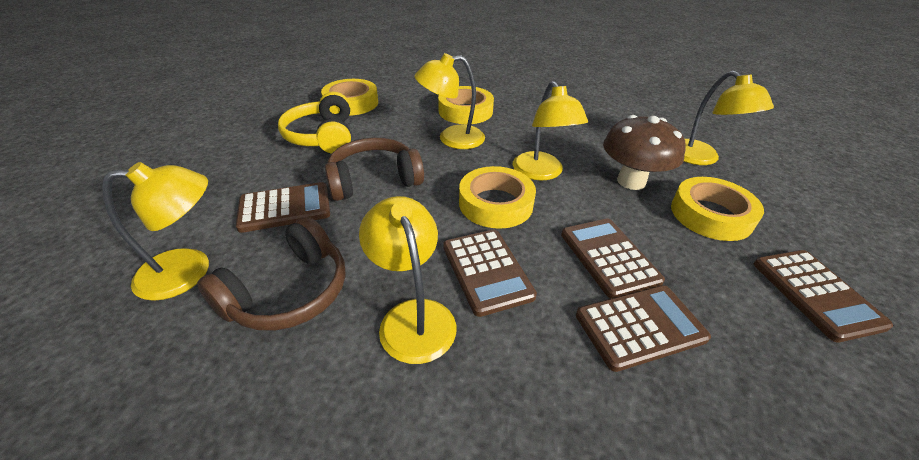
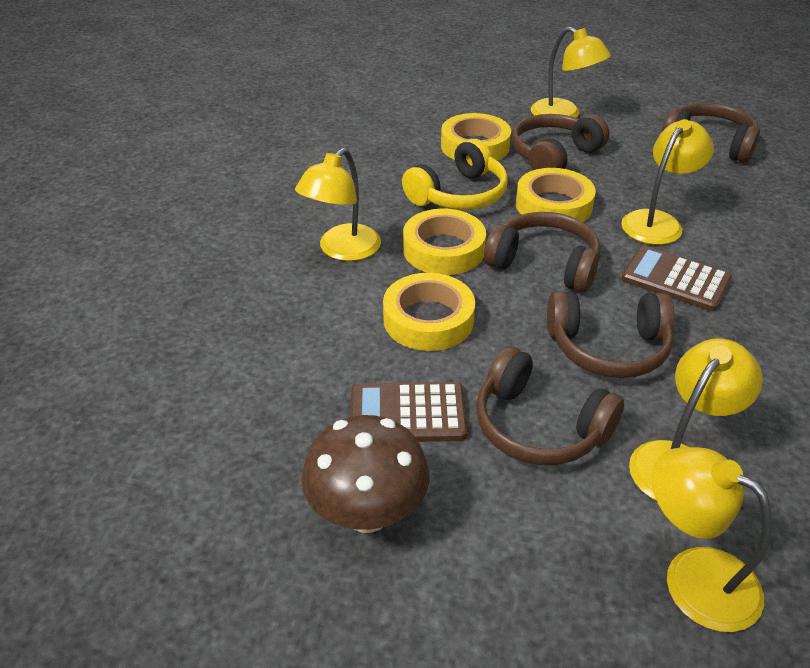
brown calculator: 5 -> 2
brown headphones: 2 -> 5

